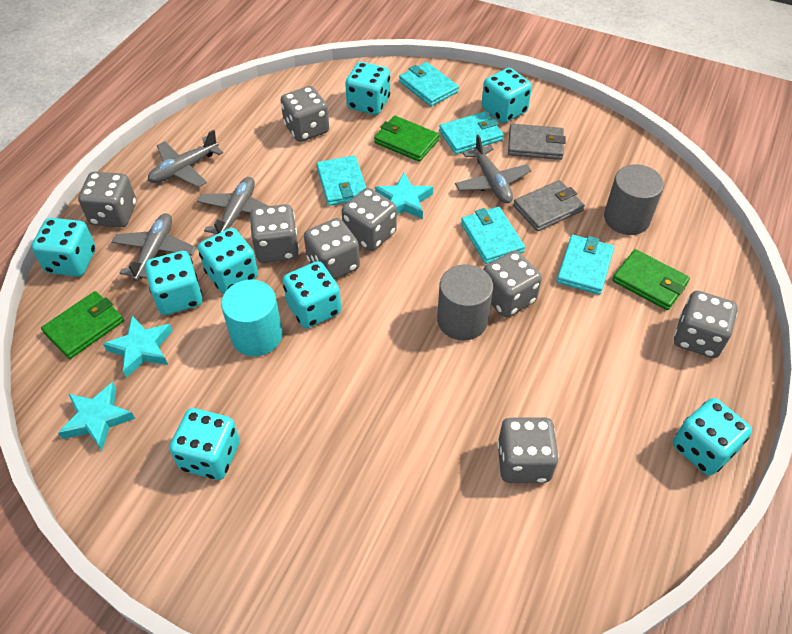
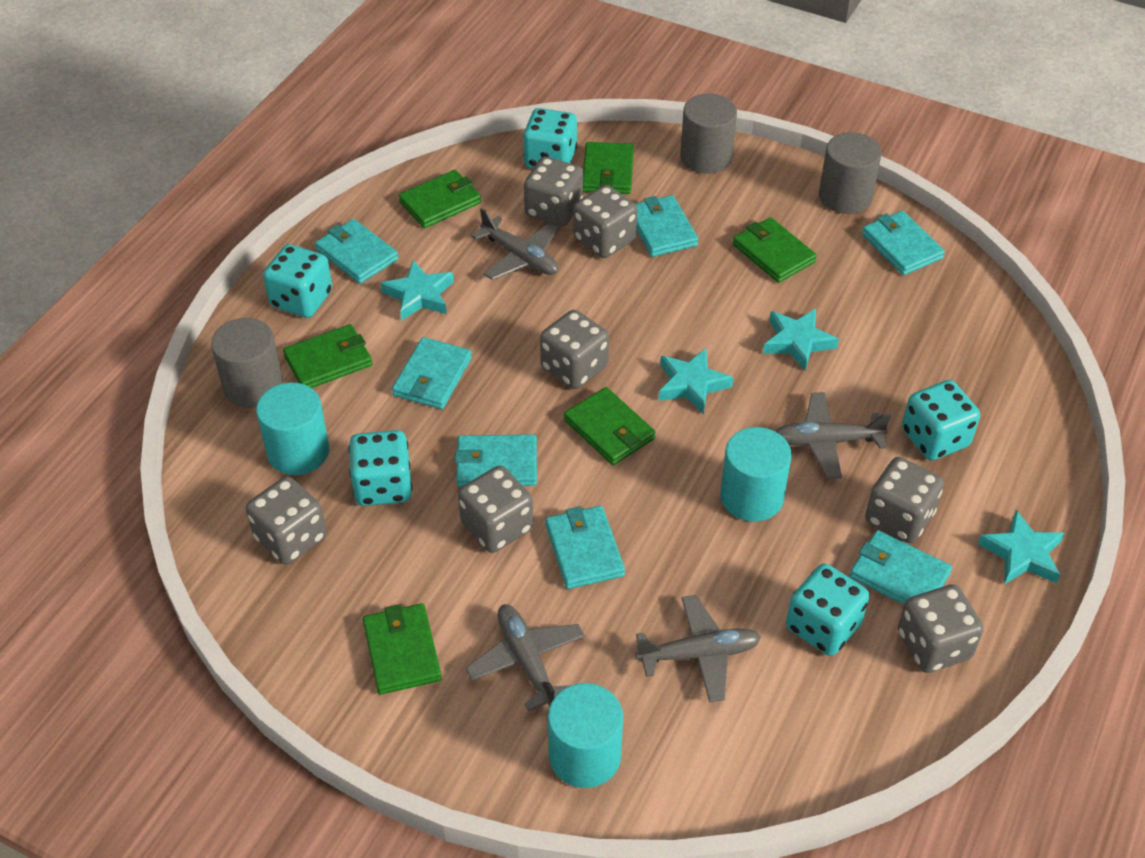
green wallet: 3 -> 6
grey cylinder: 2 -> 3
grey dice: 8 -> 7
grey wallet: 2 -> 0
turquoise cylinder: 1 -> 3
turquoise dice: 8 -> 5
turquoise star: 3 -> 4
turquoise wallet: 5 -> 7

